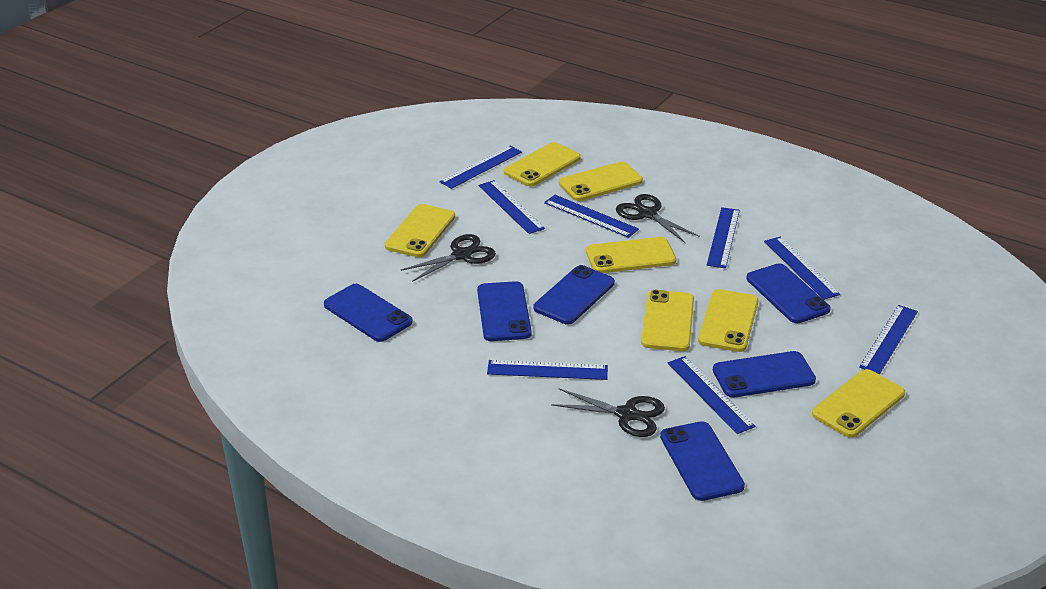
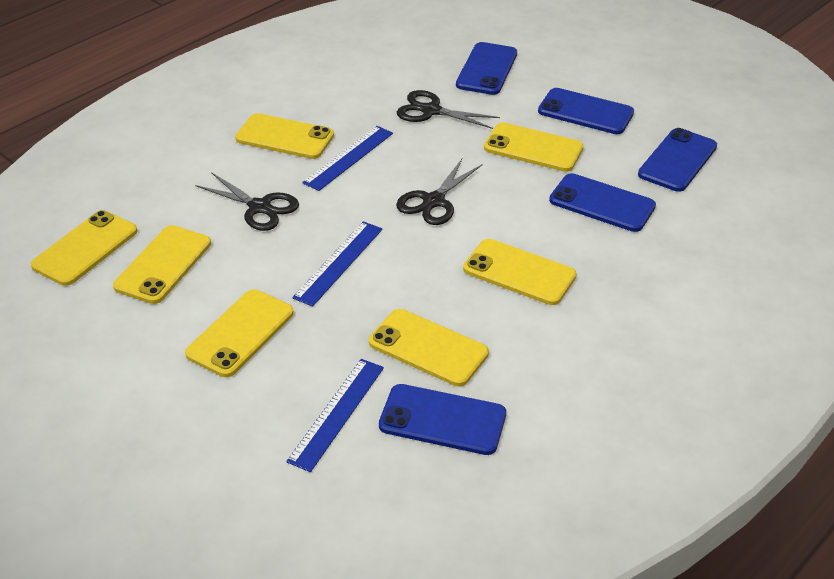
blue phone: 6 -> 5
blue ruler: 8 -> 3

